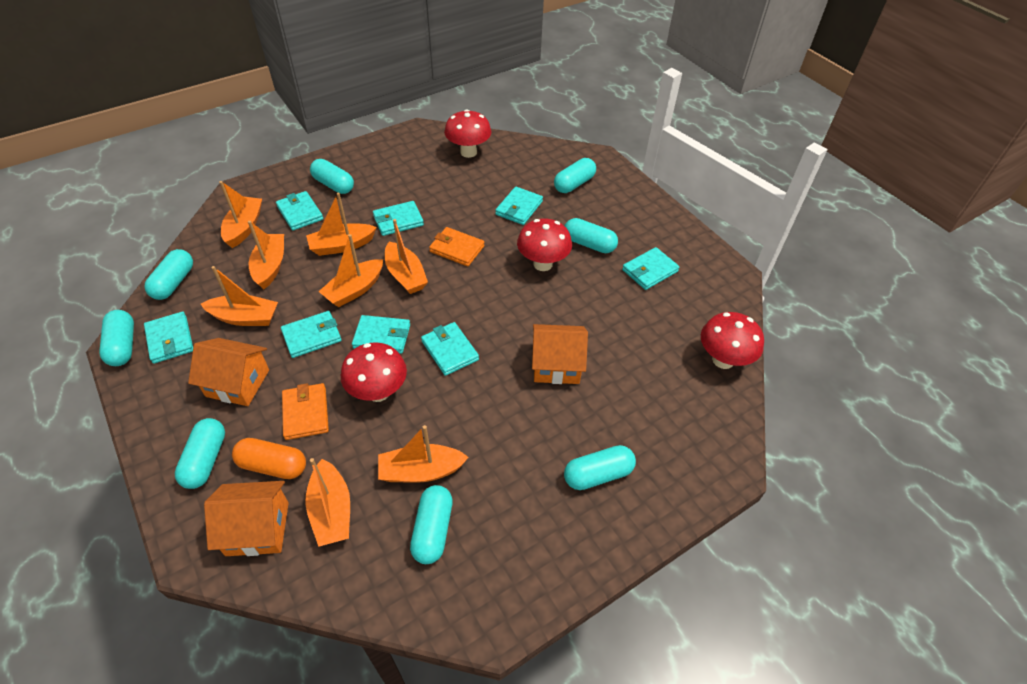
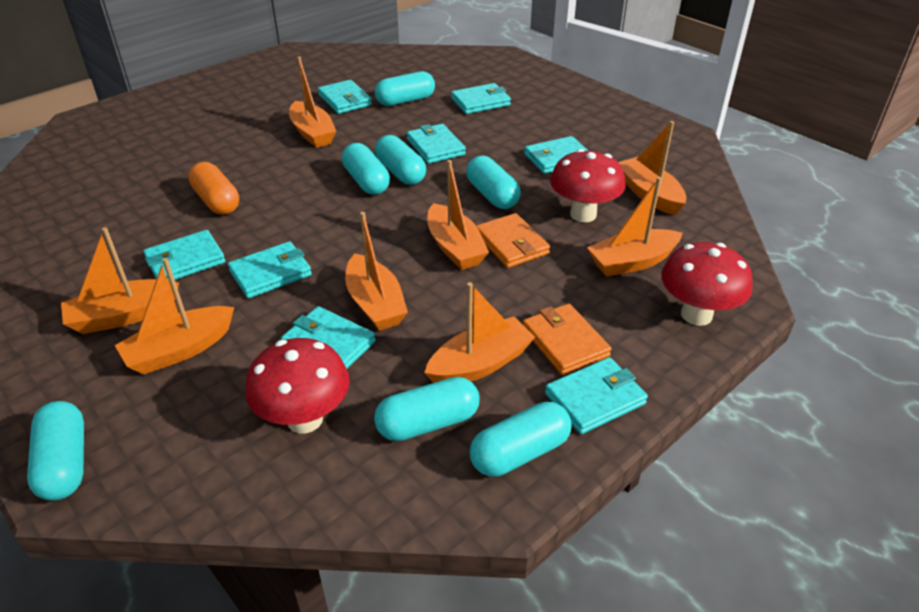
orange house: 3 -> 0
red mushroom: 4 -> 3
turquoise capsule: 8 -> 7

